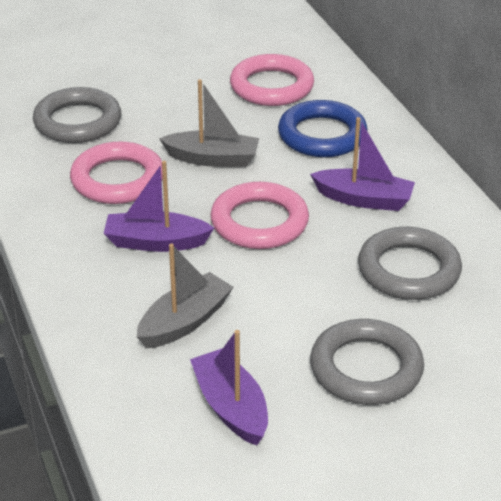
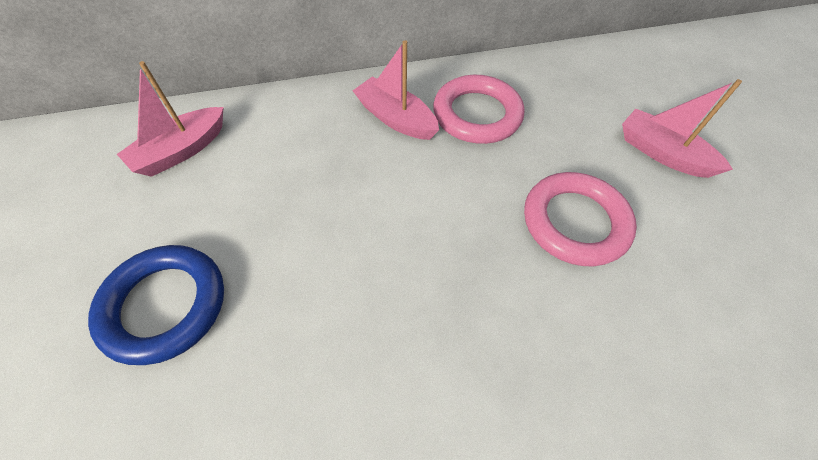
grey boat: 2 -> 0
grey ring: 3 -> 0
pink boat: 0 -> 3
pink ring: 3 -> 2
purple boat: 3 -> 0

